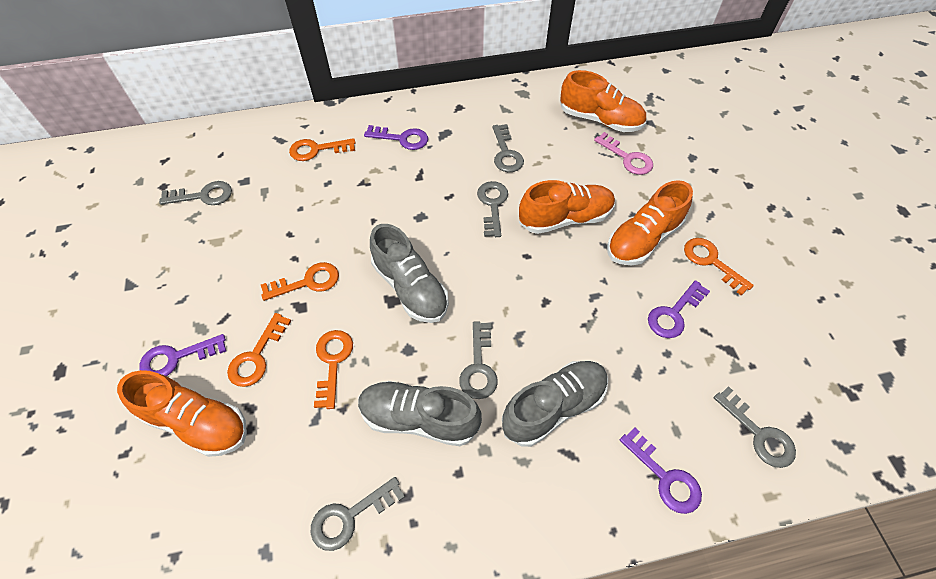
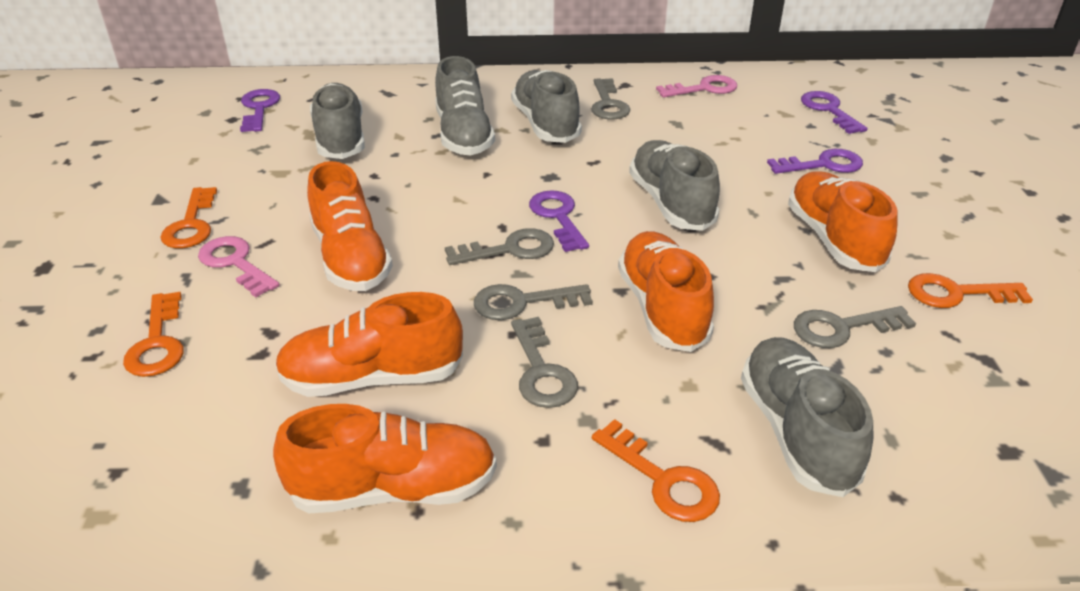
grey key: 6 -> 5
grey shoe: 3 -> 5
orange key: 5 -> 4
orange shoe: 4 -> 5
pink key: 1 -> 2

